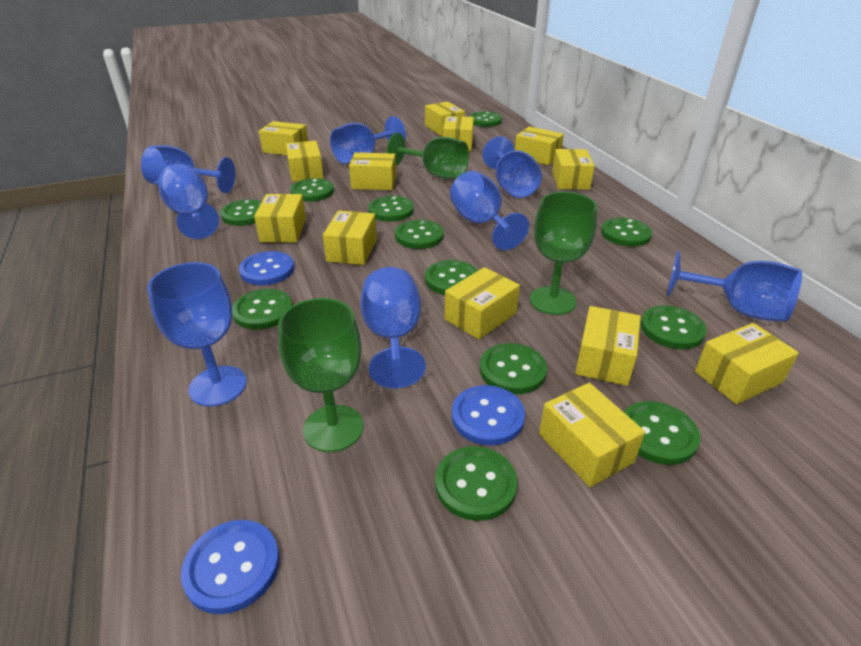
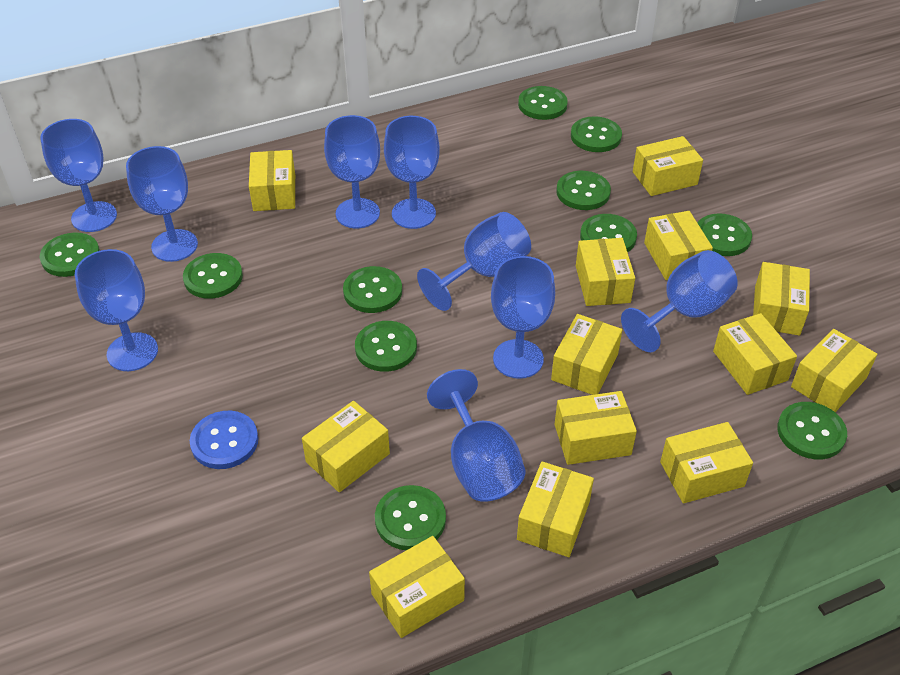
blue button: 3 -> 1
blue goblet: 8 -> 9
green button: 12 -> 11
green goblet: 3 -> 0

